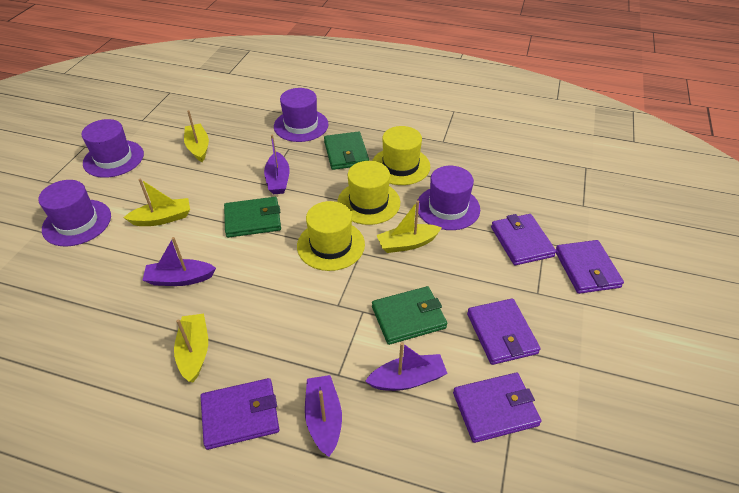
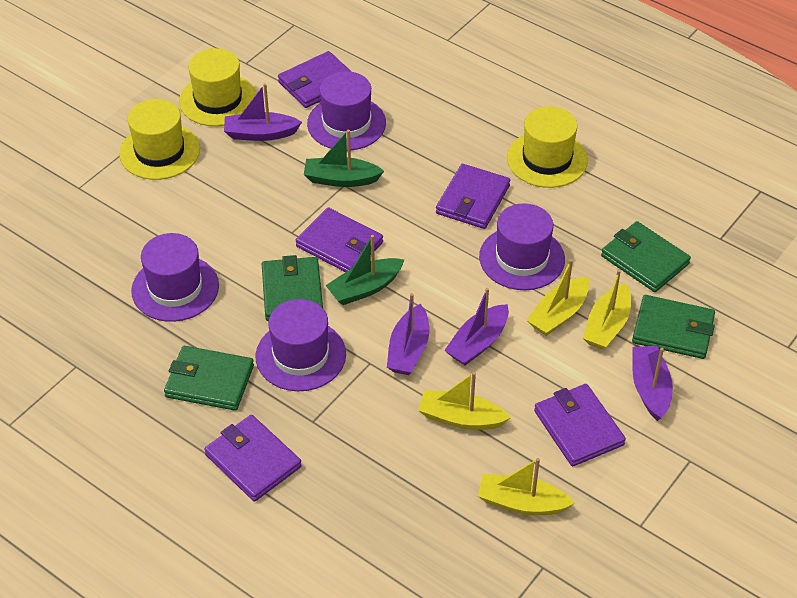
green boat: 0 -> 2
green wallet: 3 -> 4

